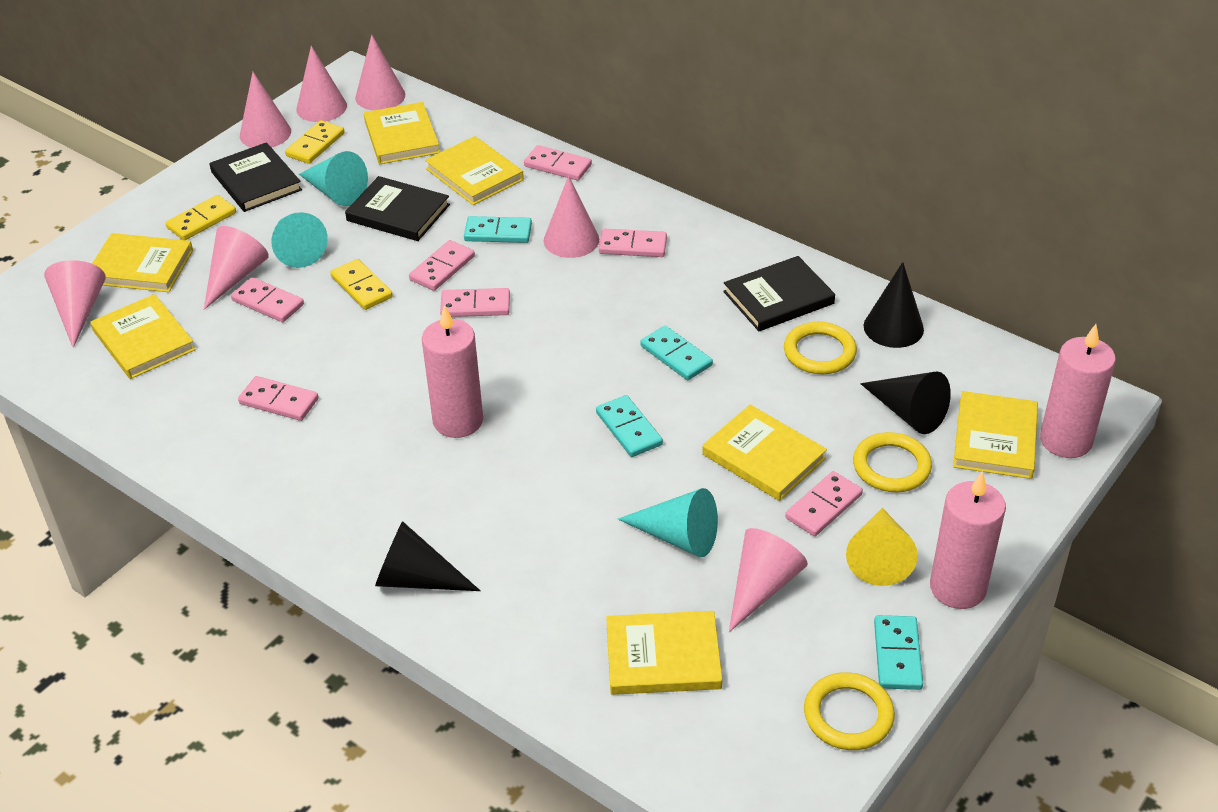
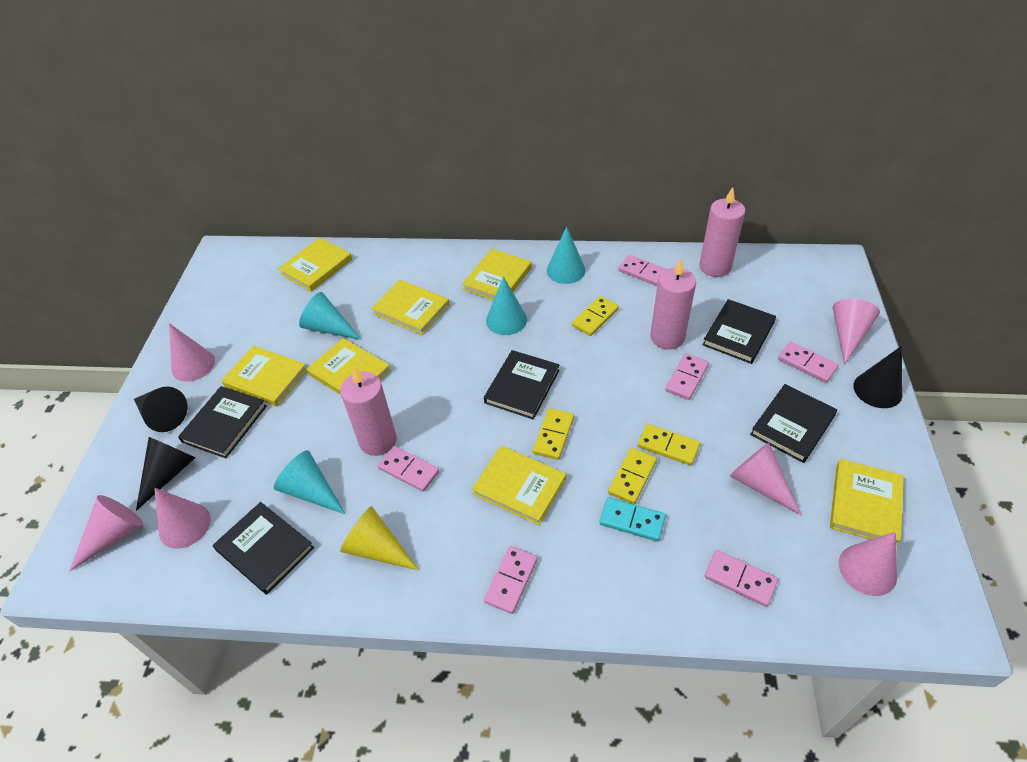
black book: 3 -> 5
pink cone: 7 -> 6
pink domino: 7 -> 6
turquoise cone: 3 -> 4
turquoise domino: 4 -> 1
yellow domino: 3 -> 4
yellow ring: 3 -> 0

